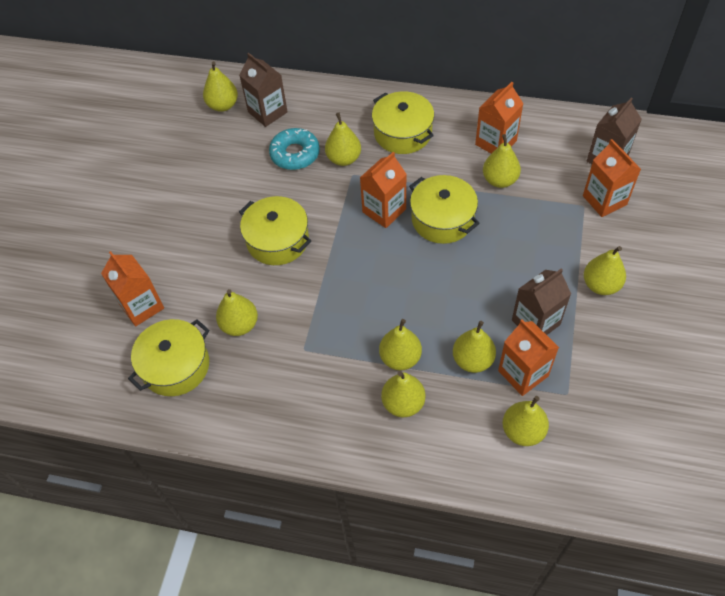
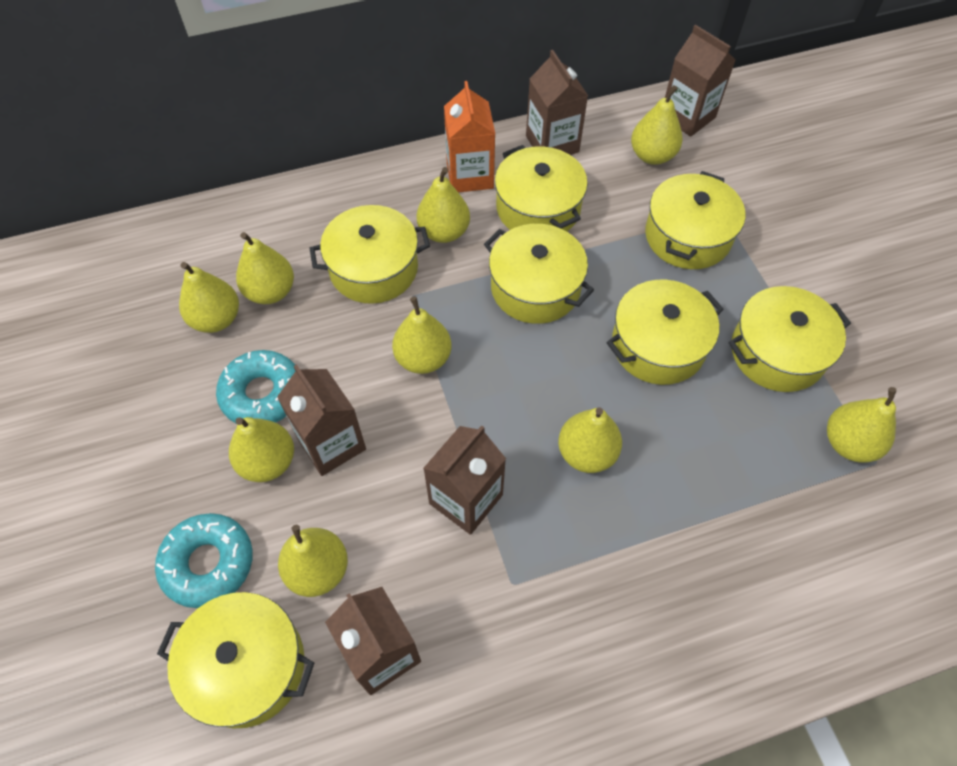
brown carton: 3 -> 5
orange carton: 5 -> 1
turquoise donut: 1 -> 2
yellow pot: 4 -> 7

